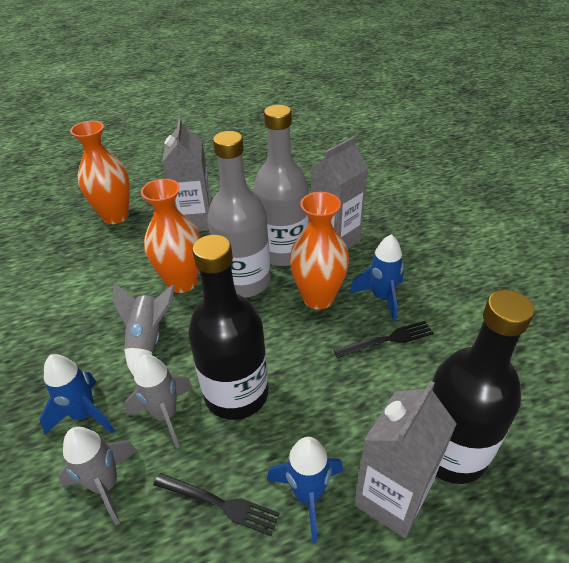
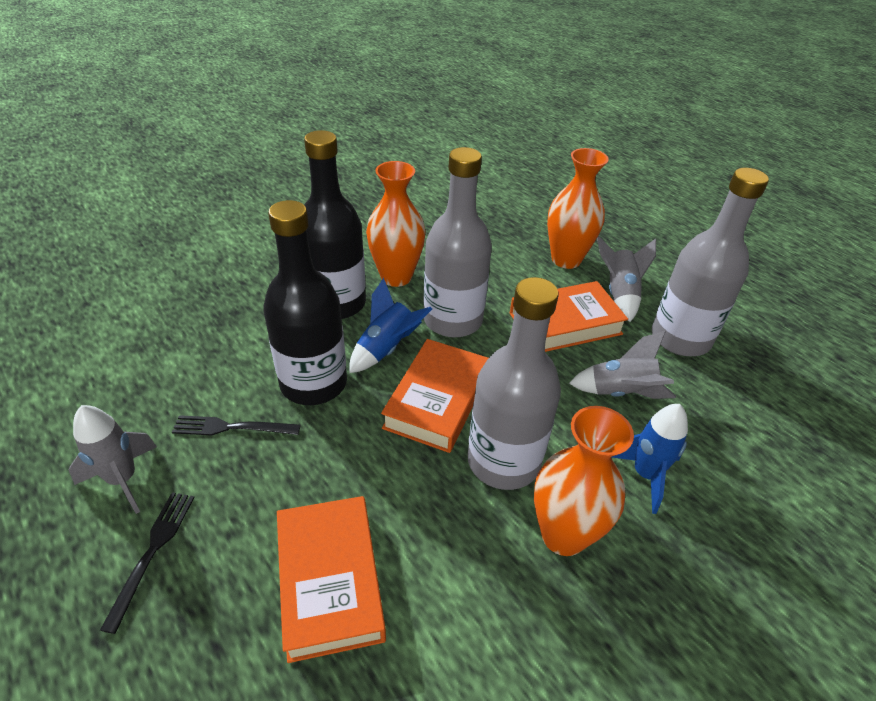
blue rocket: 3 -> 2
grey bottle: 2 -> 3
grey carton: 3 -> 0
orange book: 0 -> 3

